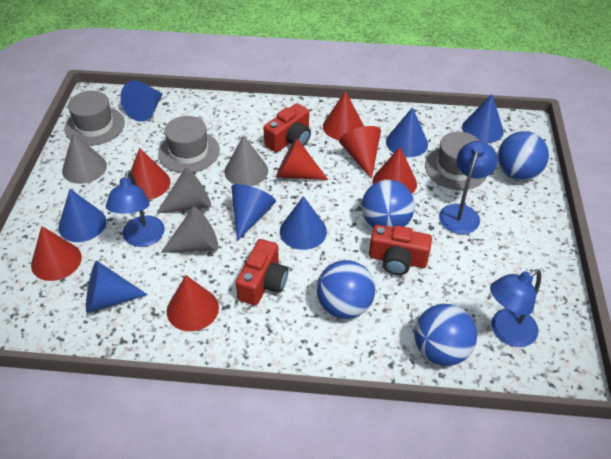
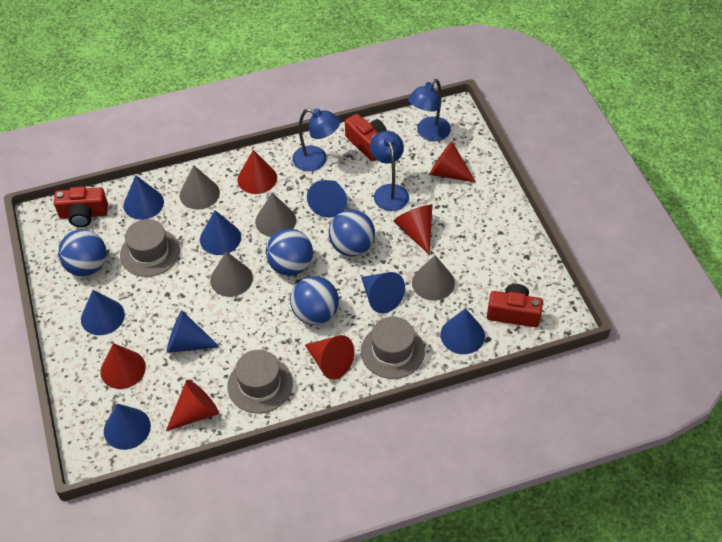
blue cone: 7 -> 8
red cone: 7 -> 6

